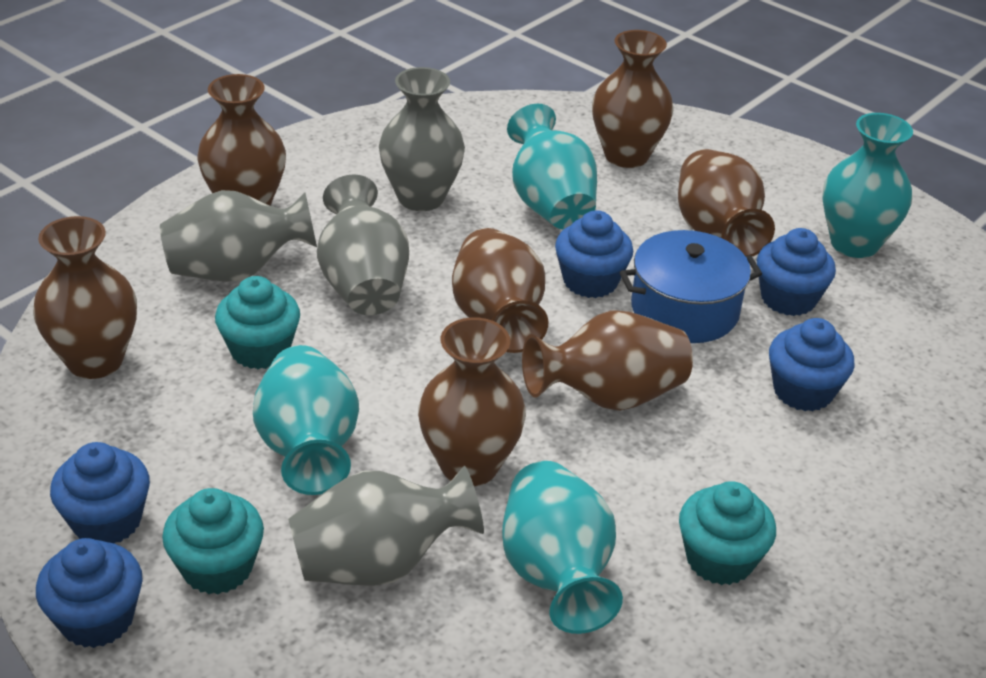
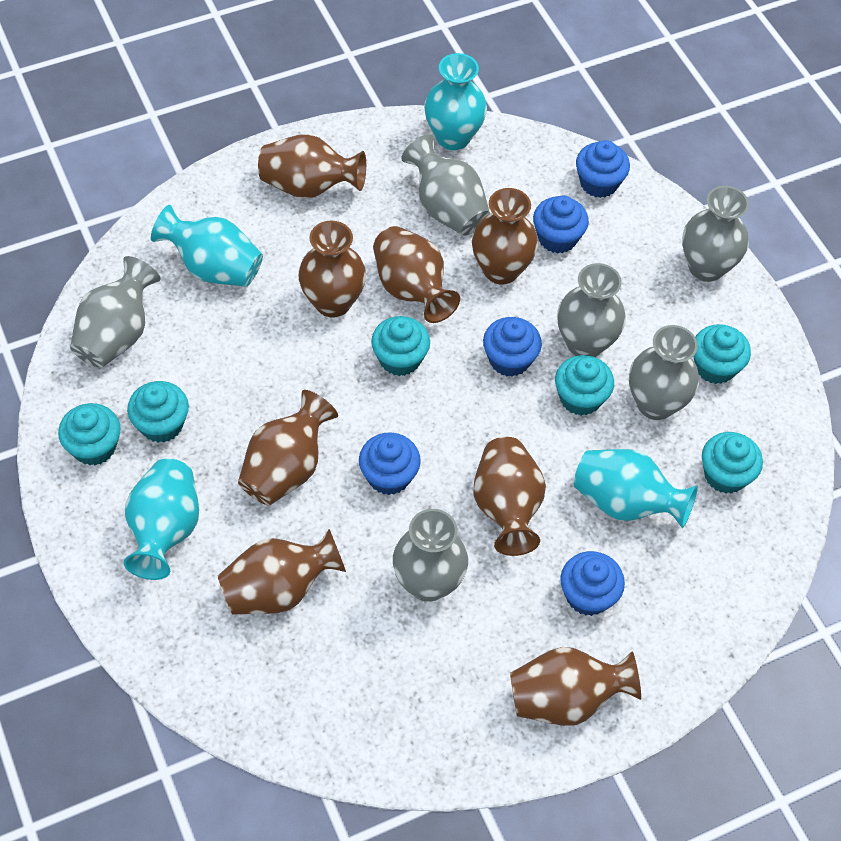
blue pot: 1 -> 0
brown vase: 7 -> 8
grey vase: 4 -> 6
turquoise cupcake: 3 -> 6

